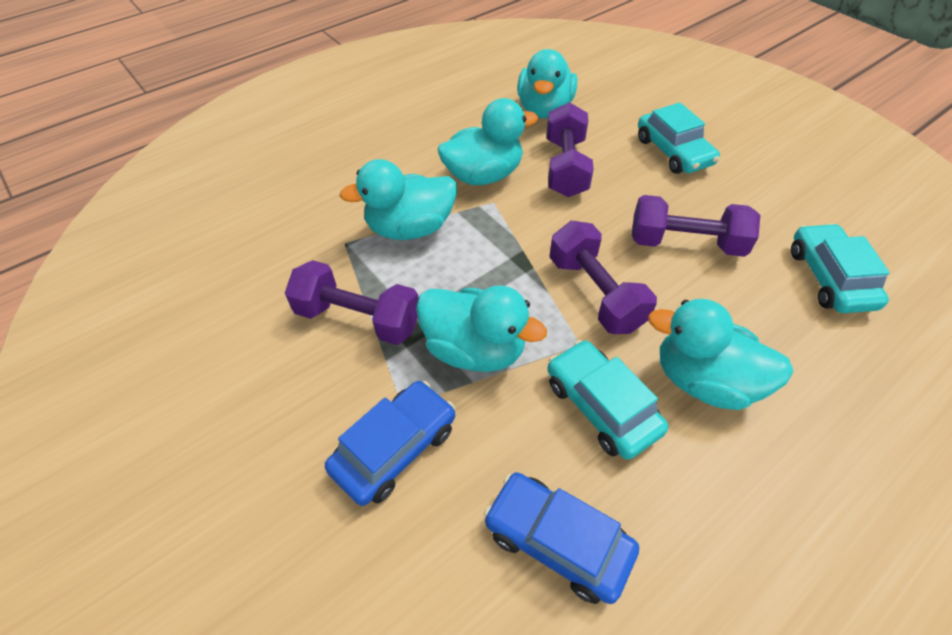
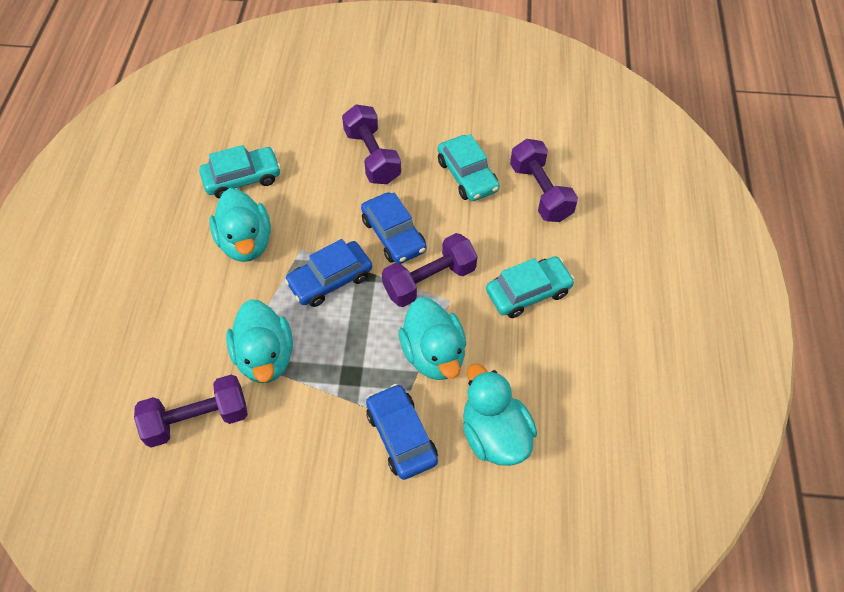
blue car: 2 -> 3
turquoise duck: 5 -> 4

